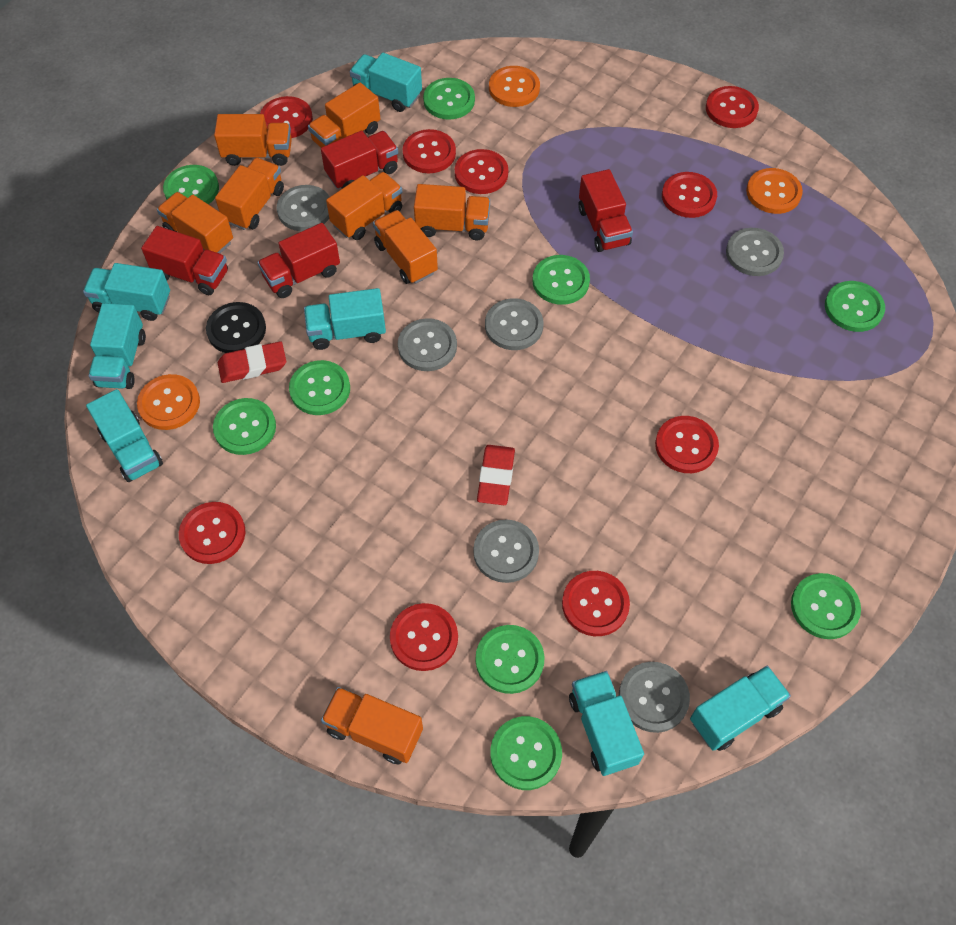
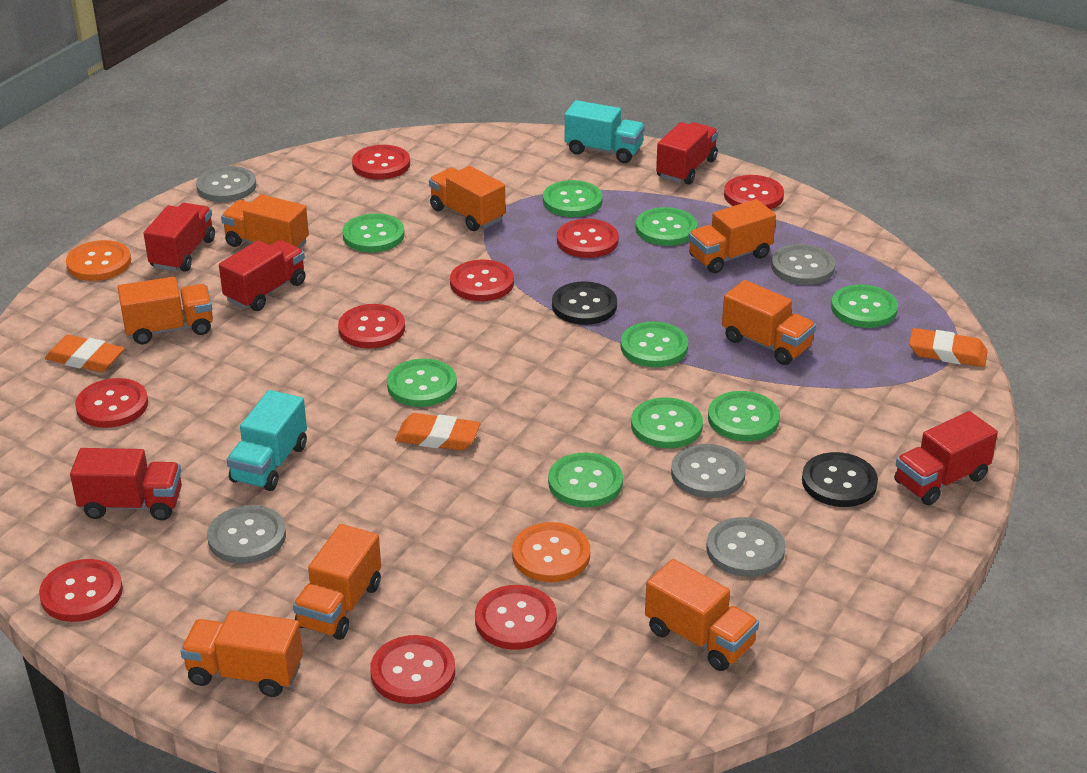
black button: 1 -> 2
grey button: 6 -> 5
orange button: 3 -> 2
orange eraser: 0 -> 3
red eraser: 2 -> 0
red truck: 4 -> 5
turquoise truck: 7 -> 2

